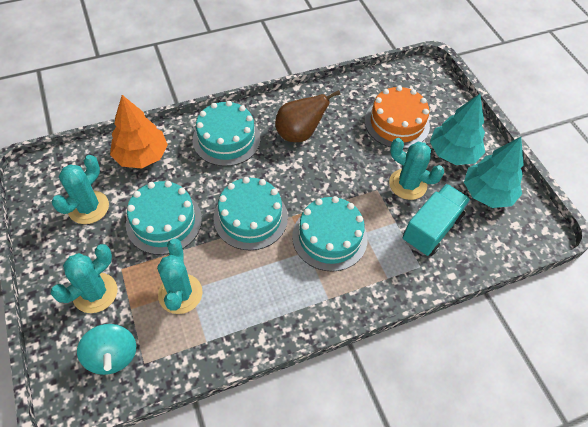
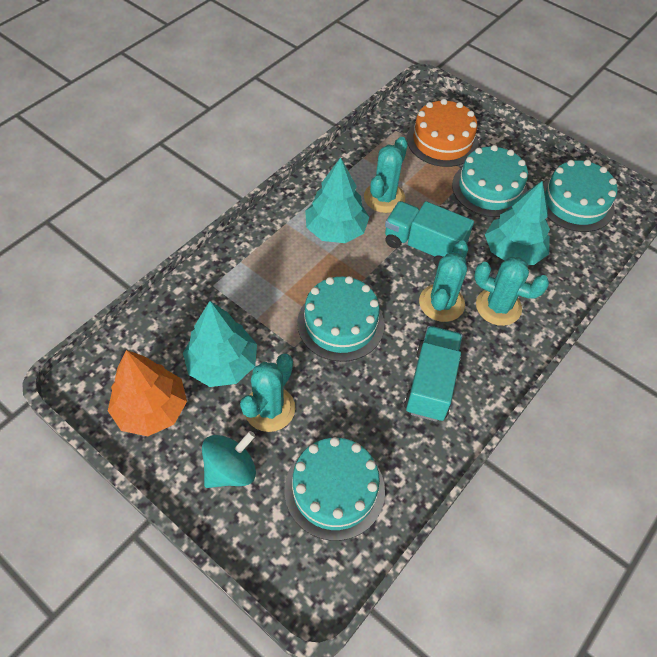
brown pear: 1 -> 0
turquoise tree: 2 -> 3
turquoise truck: 1 -> 2

